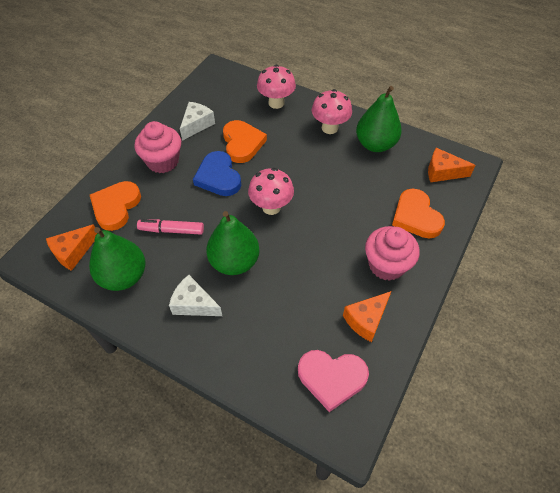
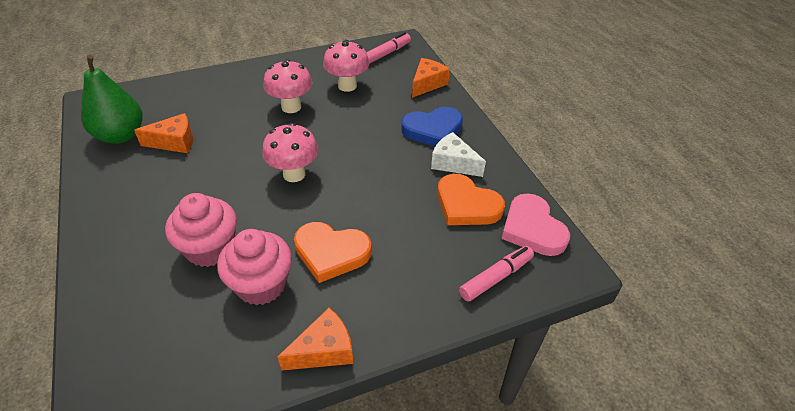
green pear: 3 -> 1
orange heart: 3 -> 2
pink marker: 1 -> 2
white cheese: 2 -> 1

